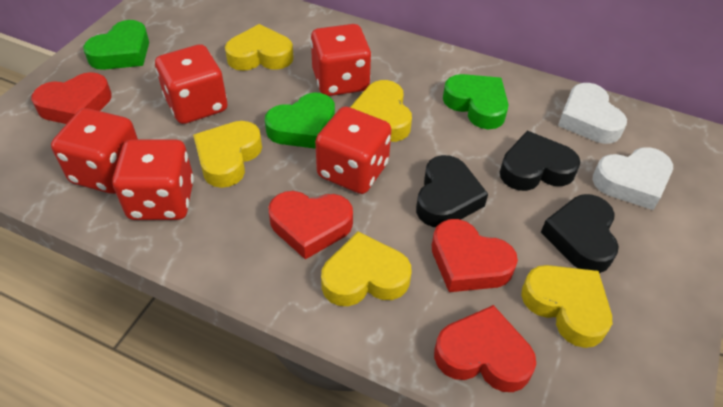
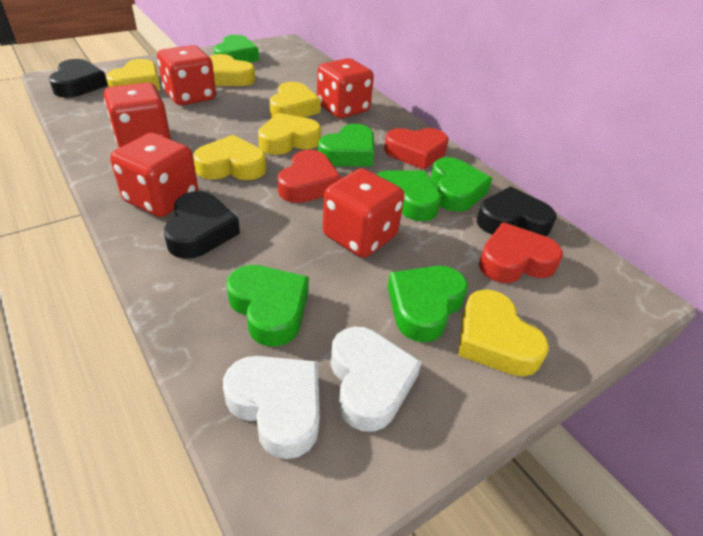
green heart: 3 -> 6
red heart: 4 -> 3
yellow heart: 5 -> 6

